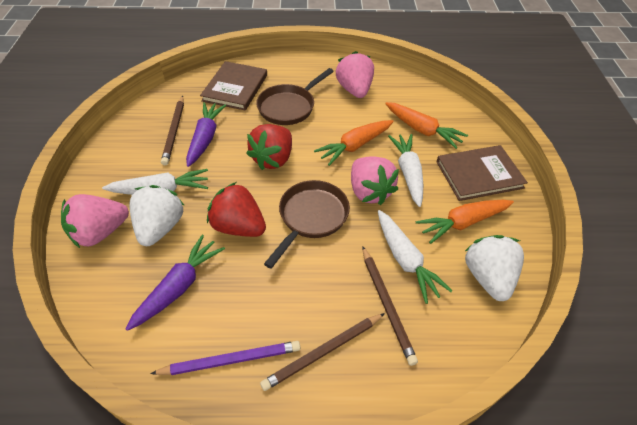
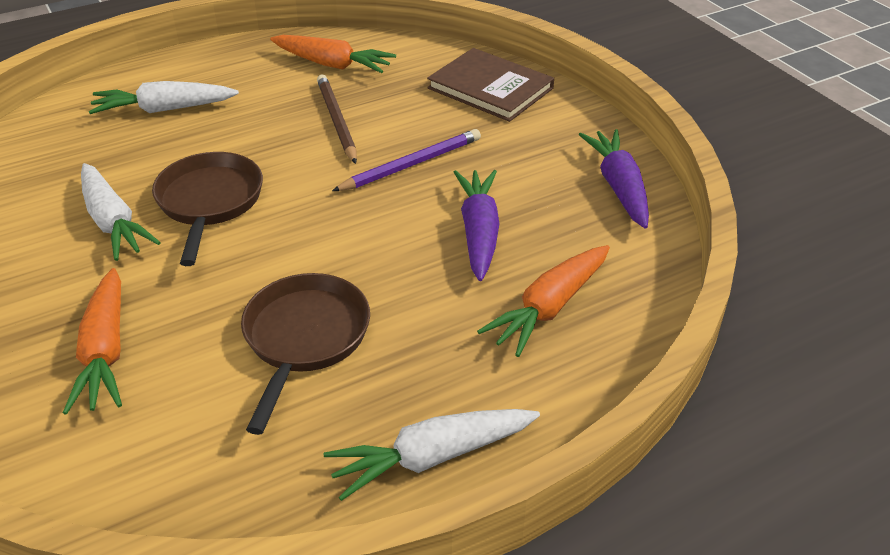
brown book: 2 -> 1
brown pencil: 3 -> 1
pink strawberry: 3 -> 0
red strawberry: 2 -> 0
white strawberry: 2 -> 0

